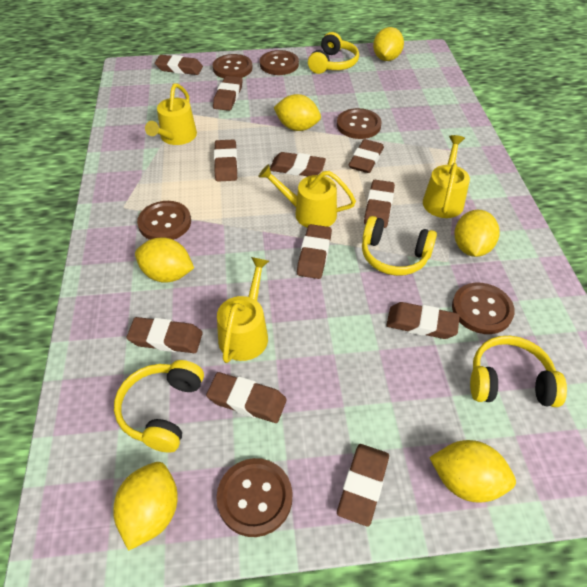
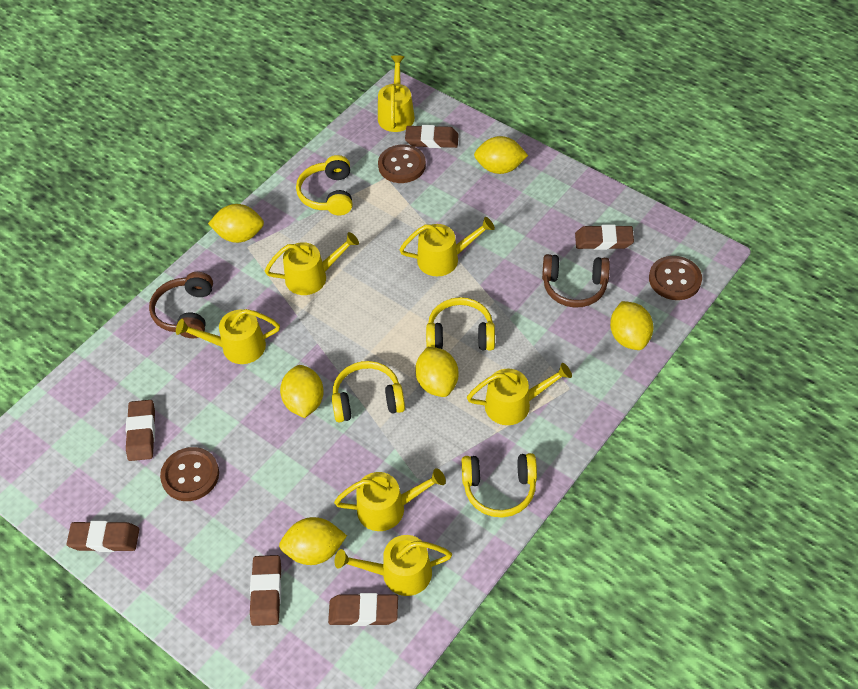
brown button: 6 -> 3
brown eraser: 11 -> 6
brown headphones: 0 -> 2
yellow watering can: 4 -> 7

